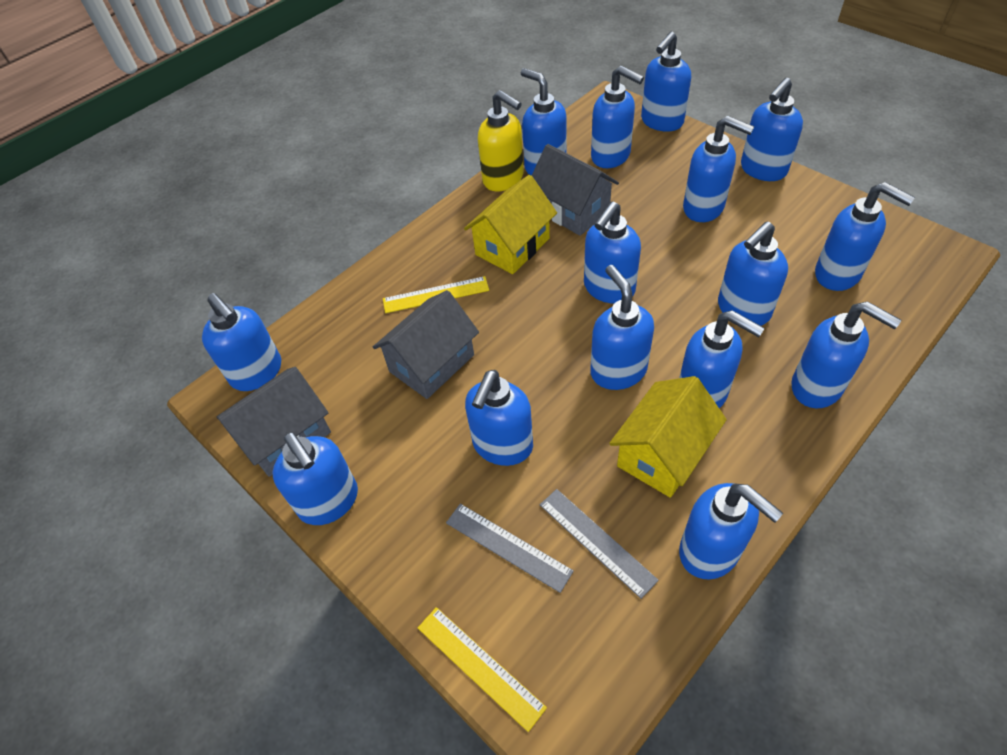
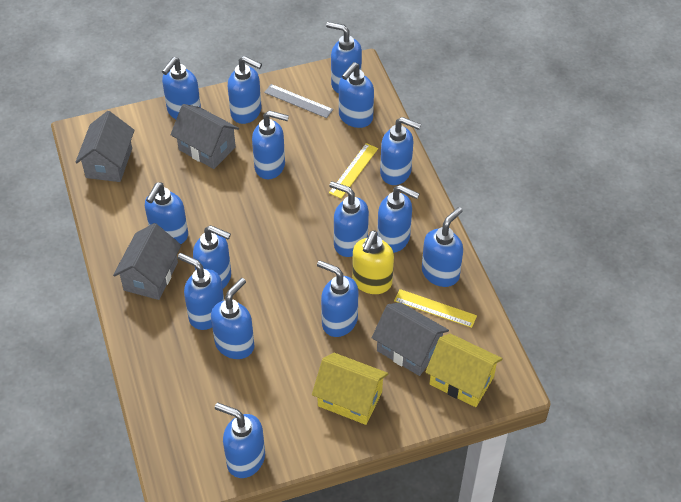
grey house: 3 -> 4
grey ruler: 2 -> 1

